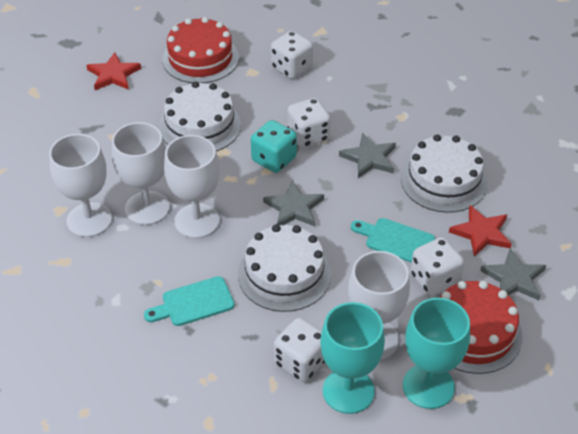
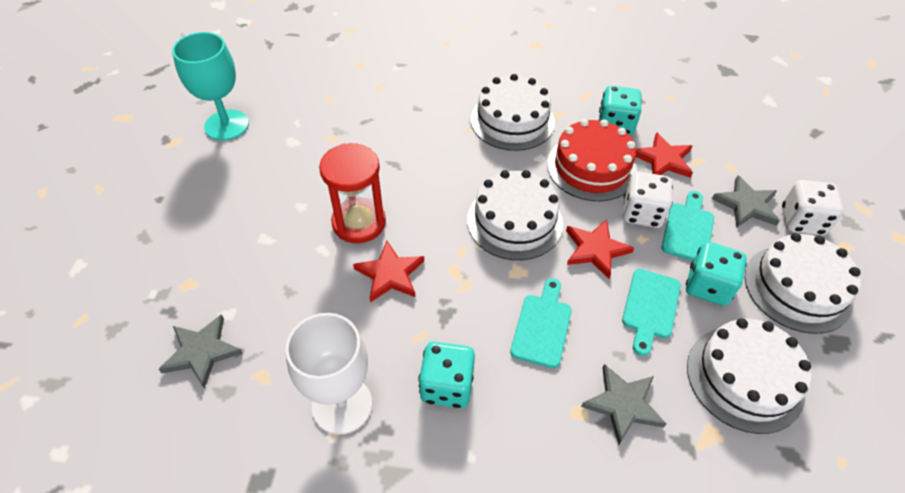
red cake: 2 -> 1
red hourglass: 0 -> 1
red star: 2 -> 3
turquoise cutting board: 2 -> 3
turquoise dice: 1 -> 3
turquoise goblet: 2 -> 1
white cake: 3 -> 4
white dice: 4 -> 2
white goblet: 4 -> 1

